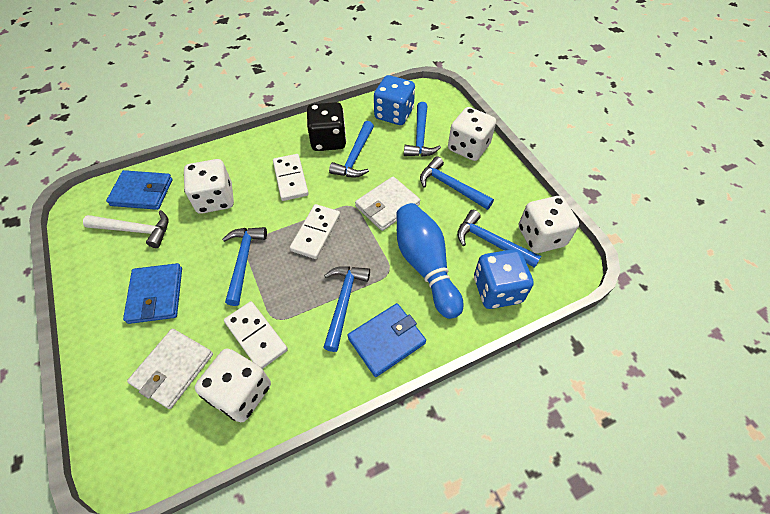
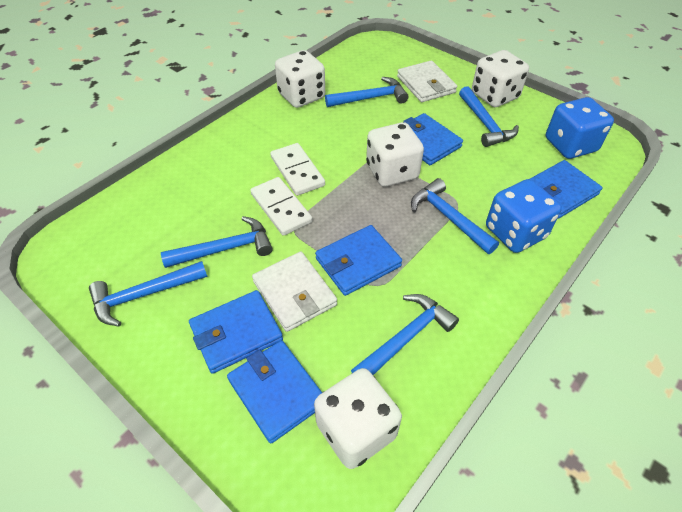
black dice: 1 -> 0
blue bowling pin: 1 -> 0
blue wallet: 3 -> 5
white domino: 3 -> 2
white hammer: 1 -> 0

